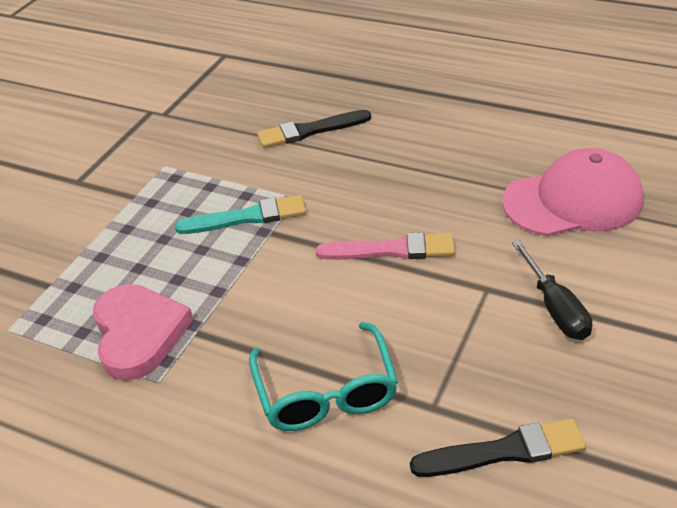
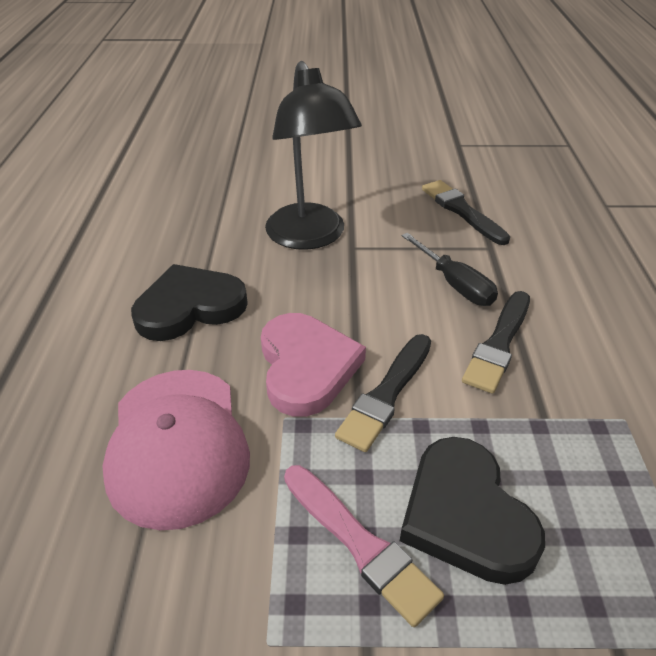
black brush: 2 -> 3
black heart: 0 -> 2
black lamp: 0 -> 1
turquoise brush: 1 -> 0
turquoise glasses: 1 -> 0

